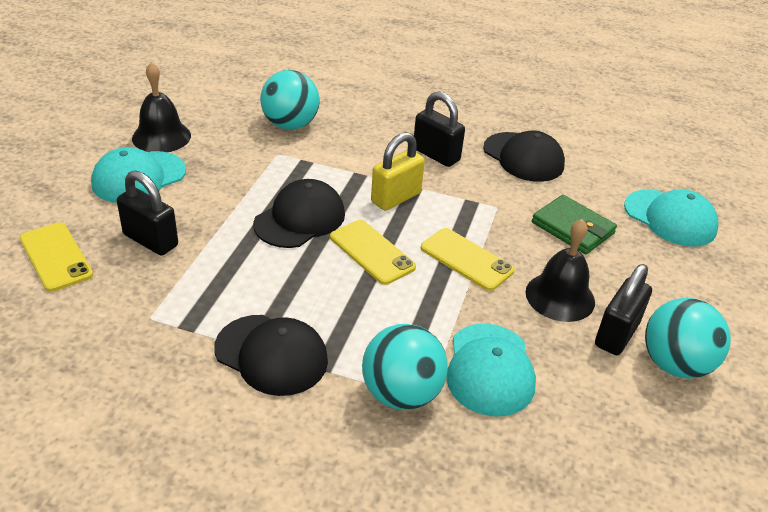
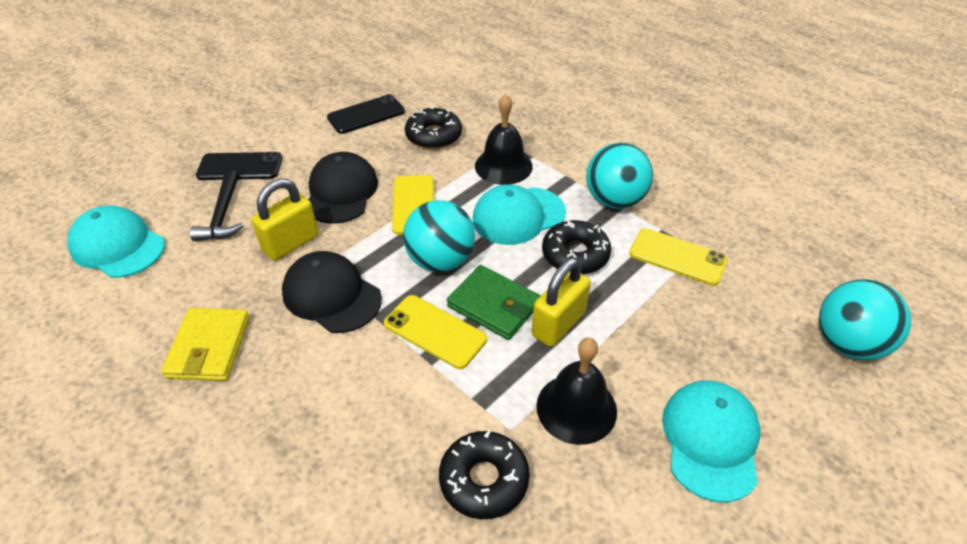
black cap: 3 -> 2
black donut: 0 -> 3
black hammer: 0 -> 1
black padlock: 3 -> 0
black phone: 0 -> 2
yellow padlock: 1 -> 2
yellow wallet: 0 -> 1

